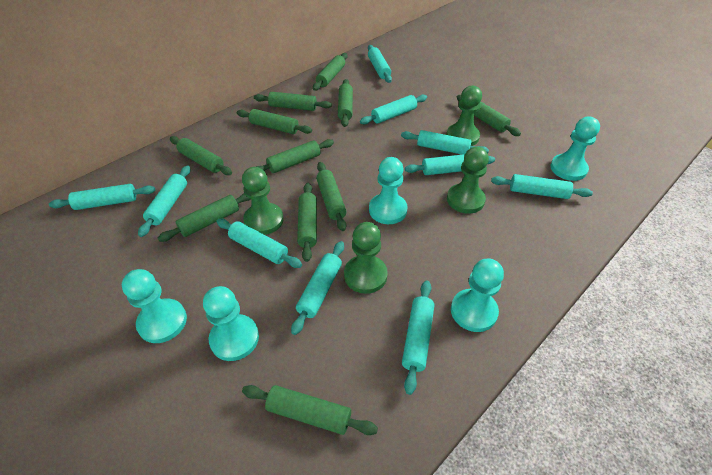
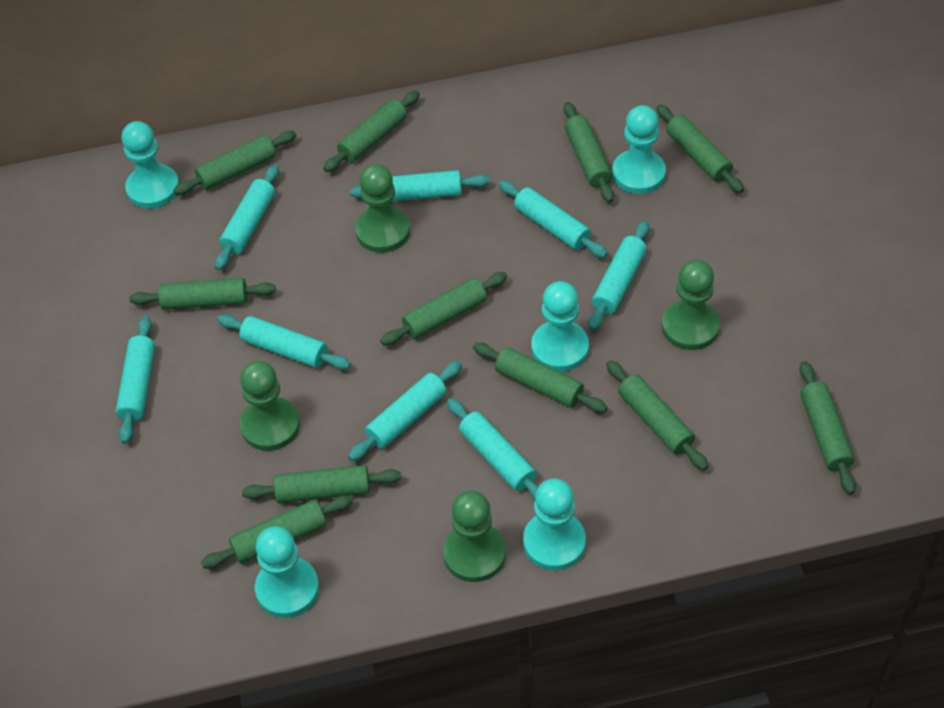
turquoise rolling pin: 10 -> 8

